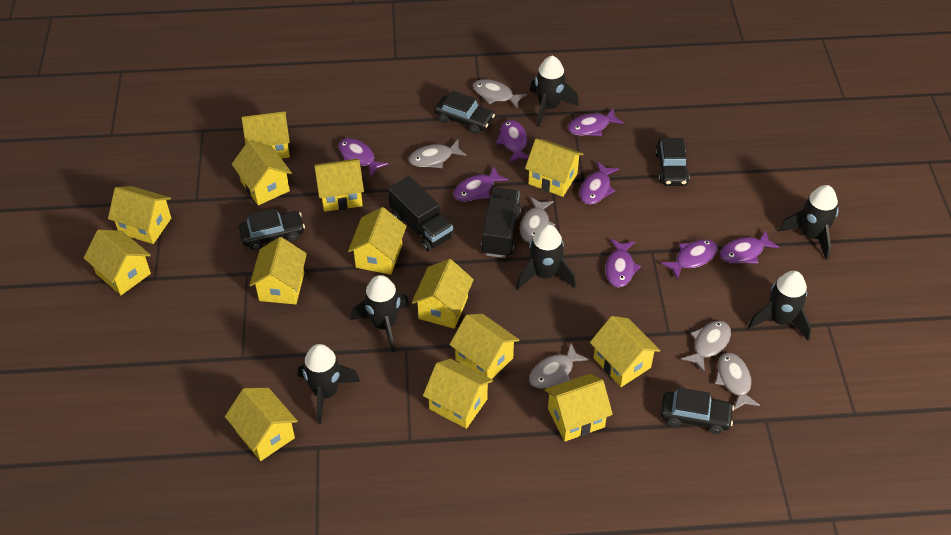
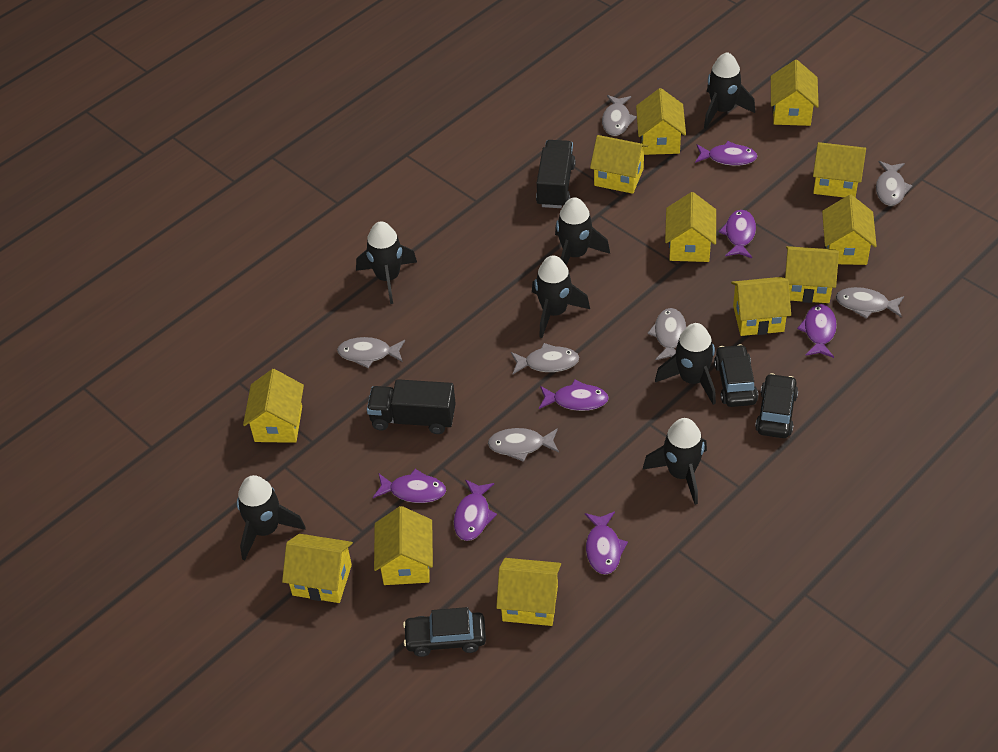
black car: 4 -> 3
black rocket: 6 -> 7
grey fish: 6 -> 7
purple fish: 8 -> 7
yellow house: 14 -> 12

